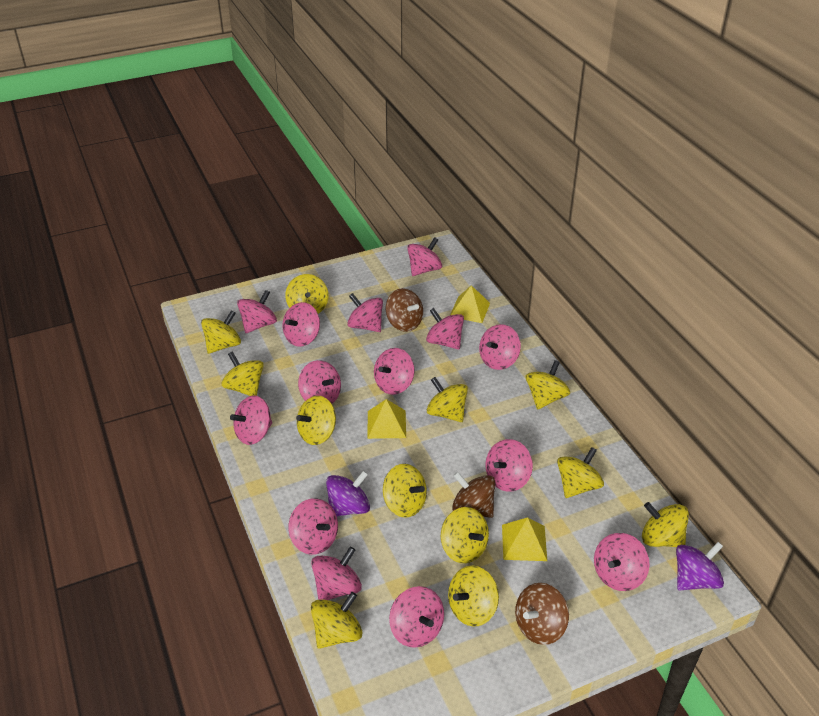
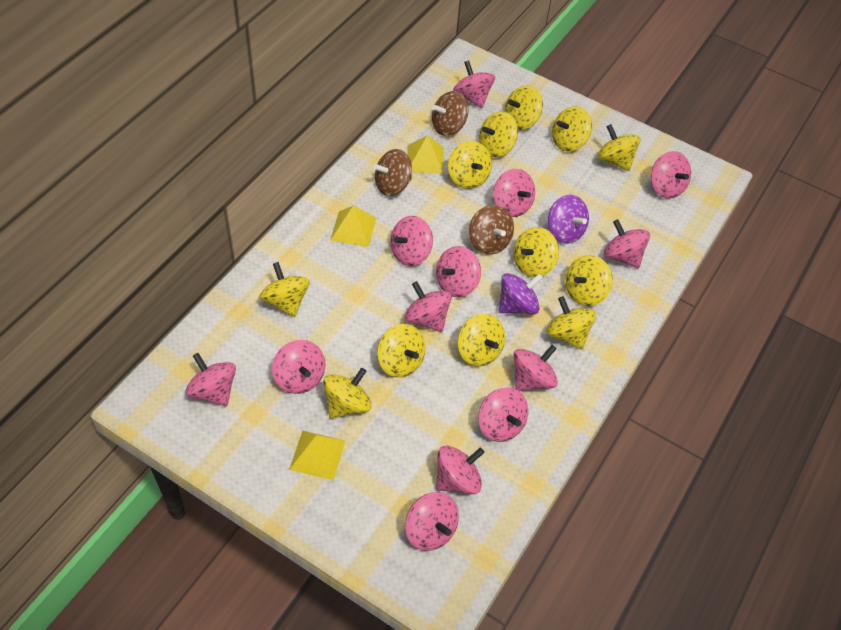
pink spinning top: 14 -> 13

